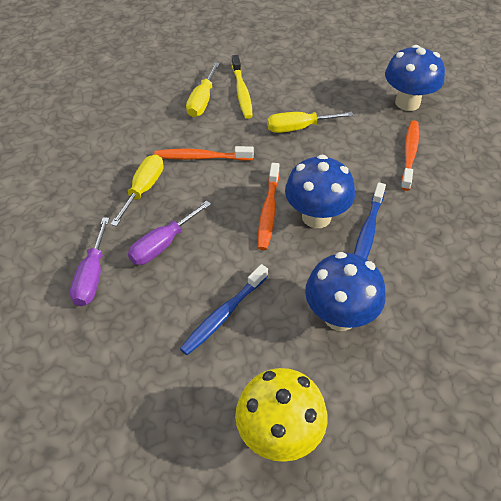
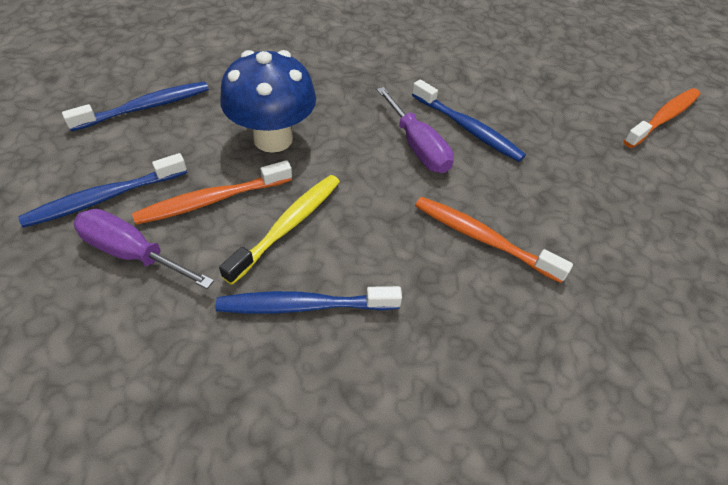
blue mushroom: 3 -> 1
blue toothbrush: 2 -> 4
yellow mushroom: 1 -> 0
yellow screwdriver: 3 -> 0

